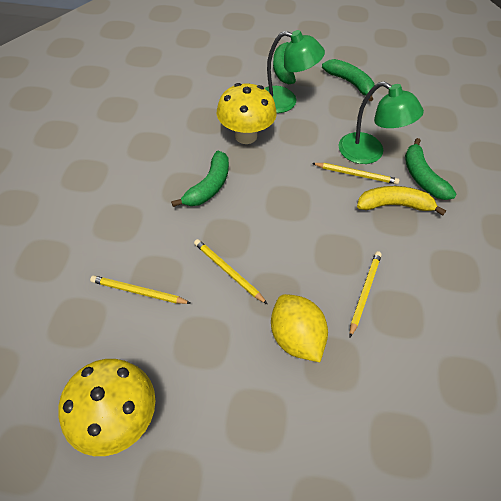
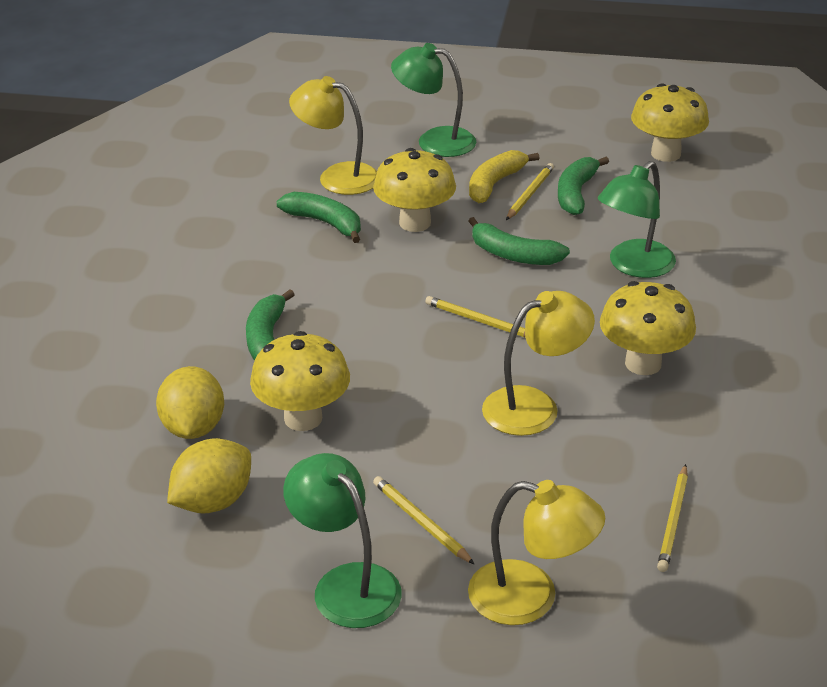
green lamp: 2 -> 3
yellow lamp: 0 -> 3
yellow lemon: 1 -> 2
yellow mushroom: 2 -> 4

